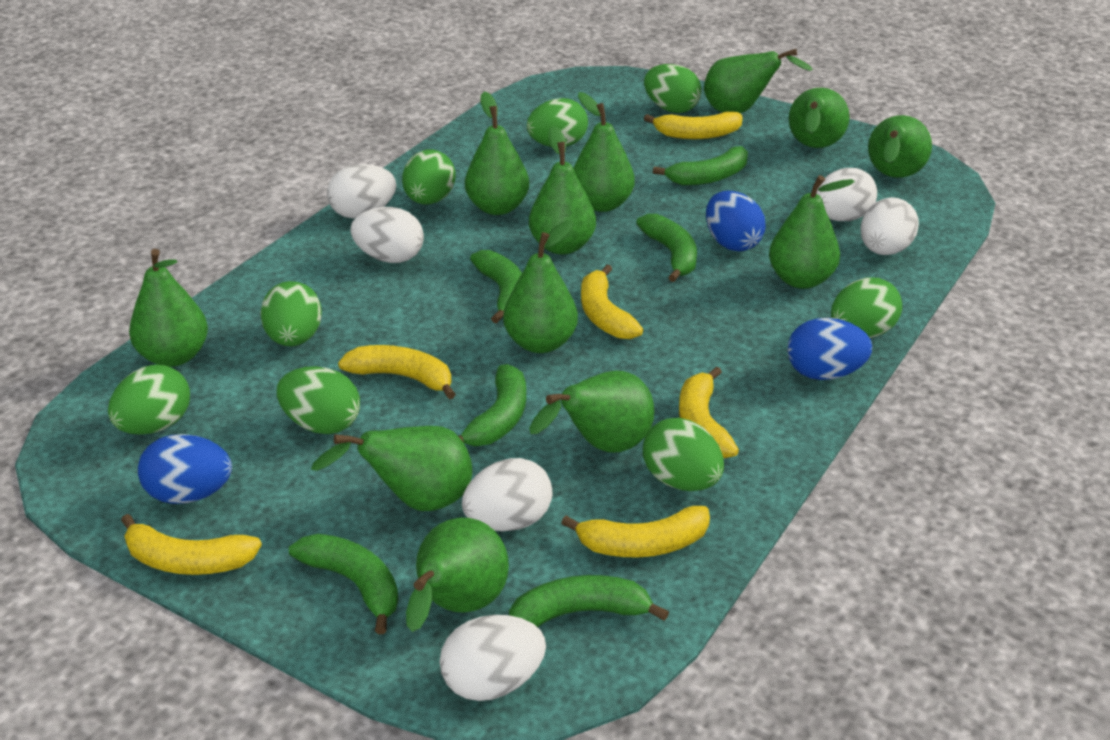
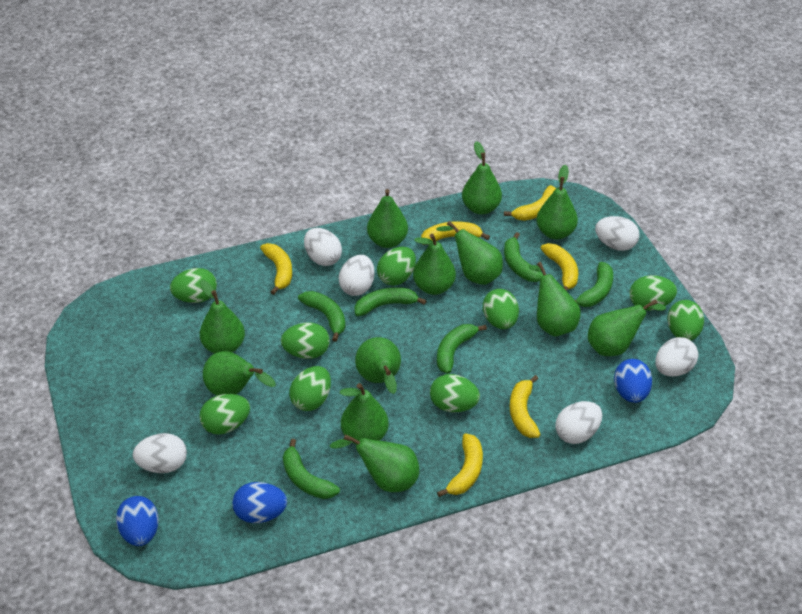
green egg: 8 -> 9

